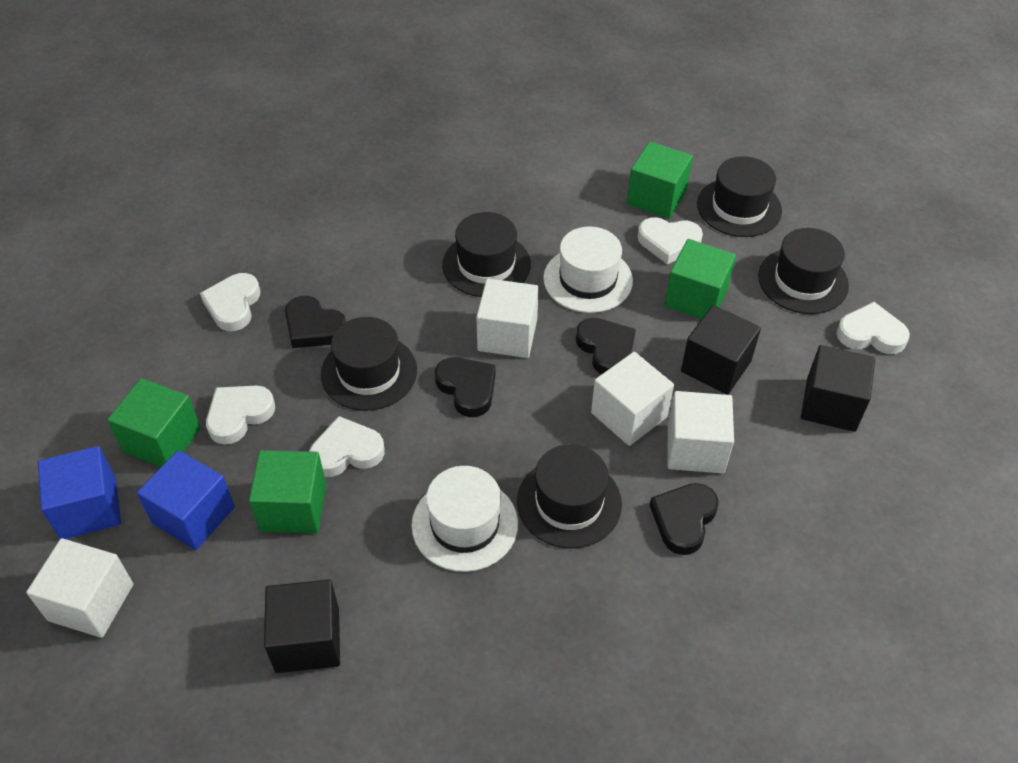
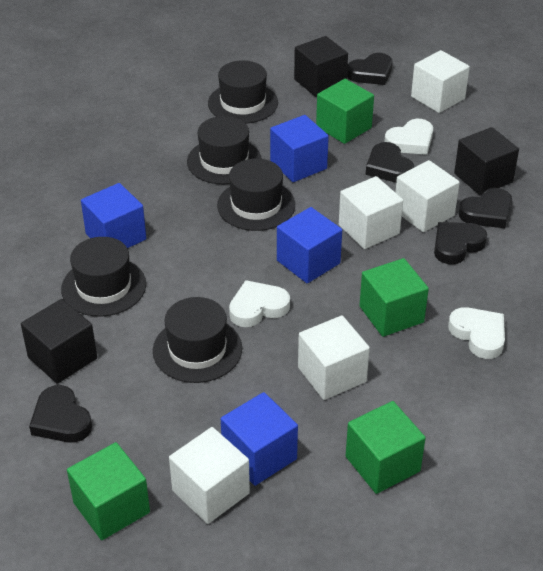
black heart: 4 -> 5
blue cube: 2 -> 4
white cube: 4 -> 5
white hat: 2 -> 0
white heart: 5 -> 3

